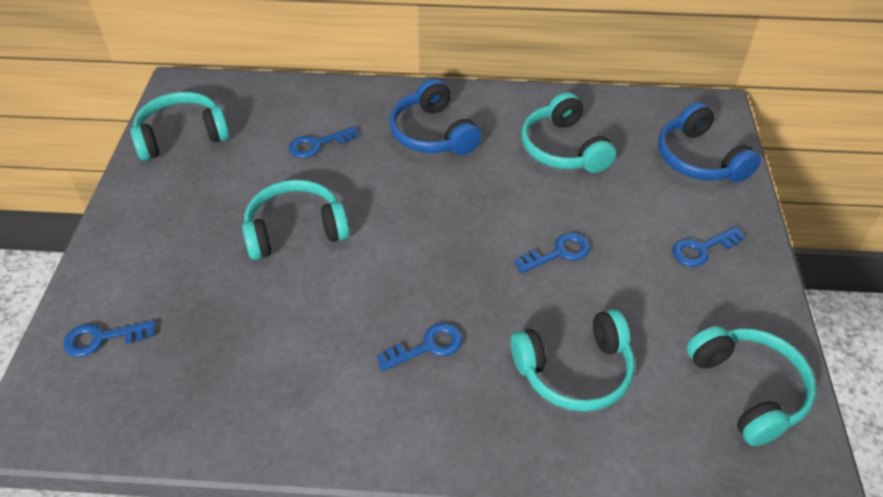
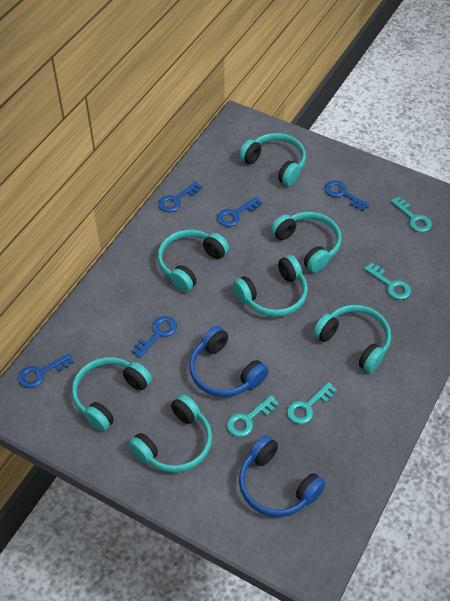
turquoise headphones: 5 -> 7
turquoise key: 0 -> 4

